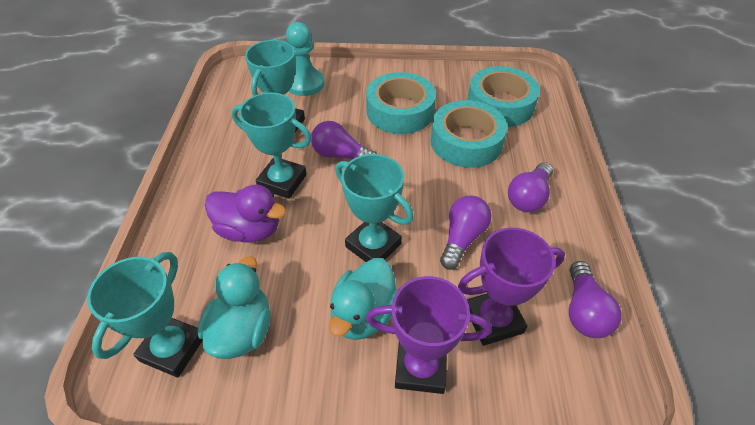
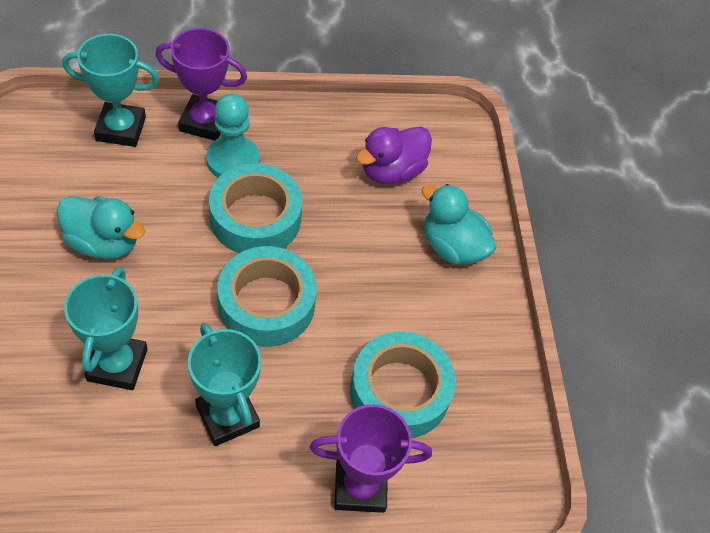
purple light bulb: 4 -> 0
turquoise trophy: 4 -> 3

